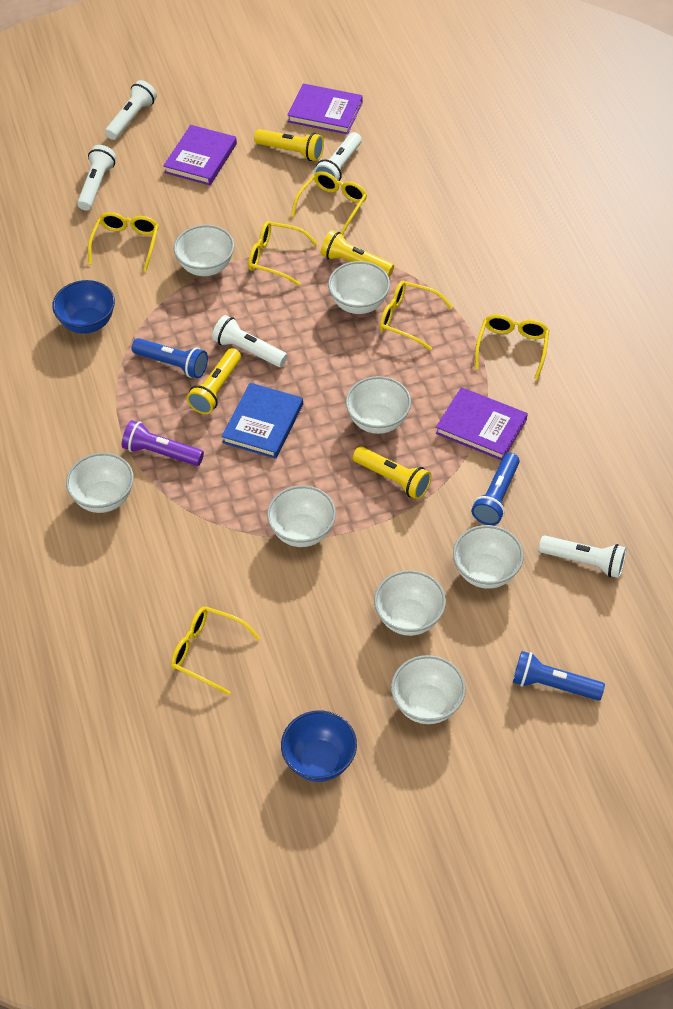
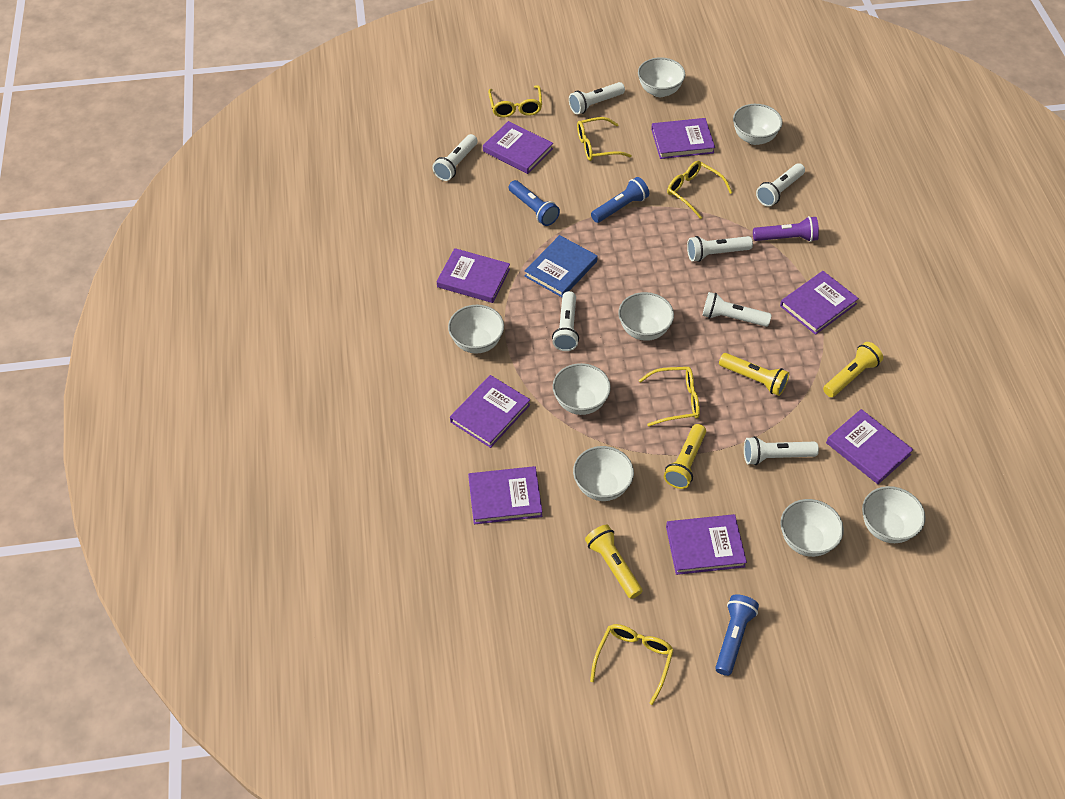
blue bowl: 2 -> 0
purple book: 3 -> 8
white flashlight: 5 -> 7
yellow glasses: 6 -> 5

